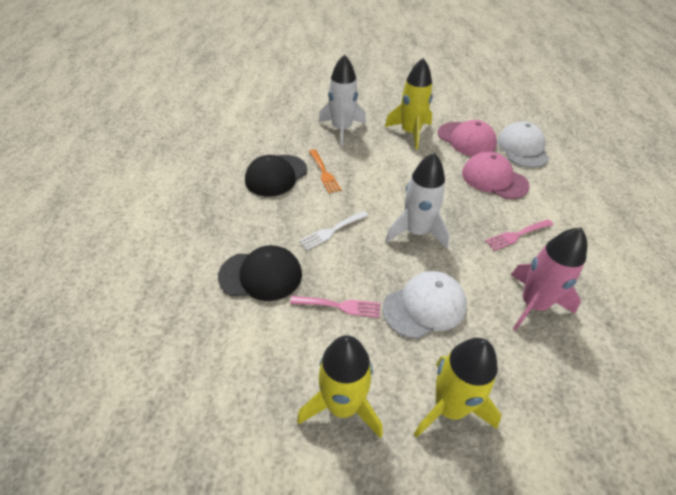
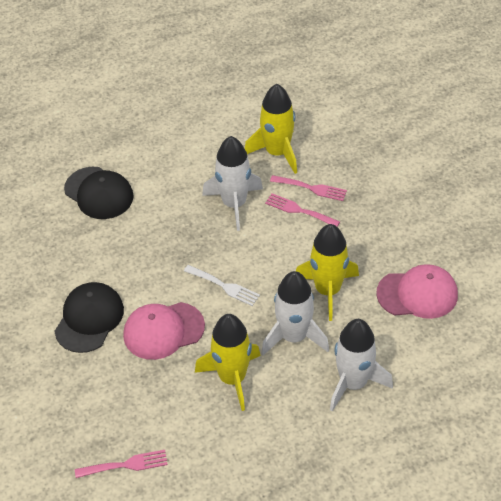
orange fork: 1 -> 0
pink fork: 2 -> 3
pink rocket: 1 -> 0
white cap: 2 -> 0
white rocket: 2 -> 3

